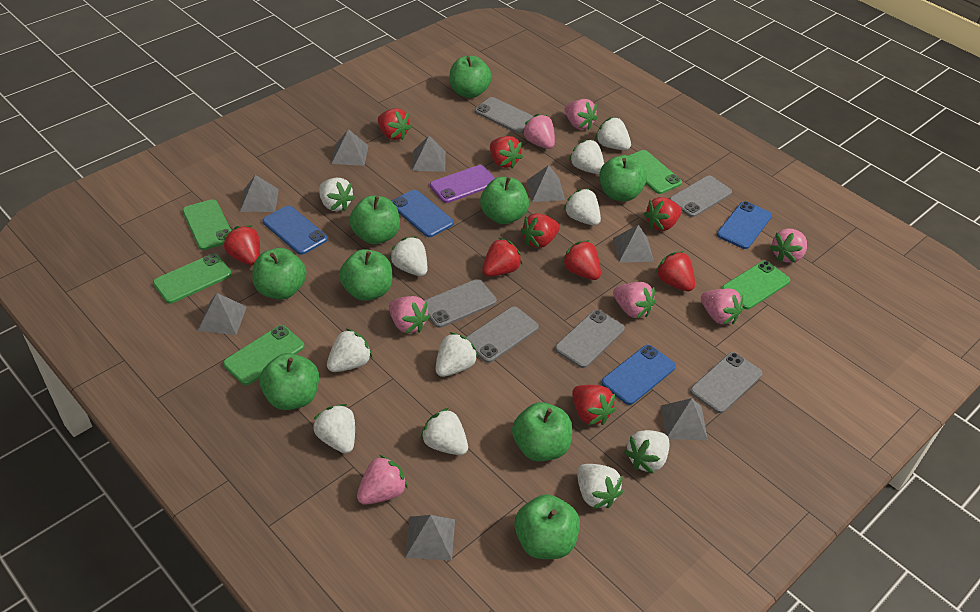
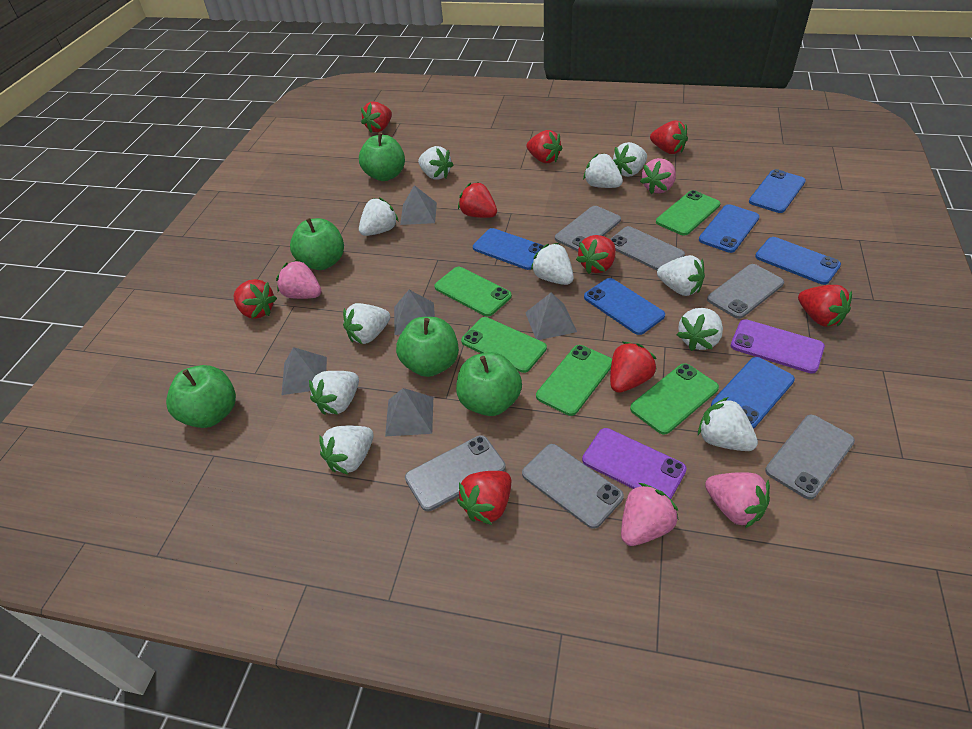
blue phone: 4 -> 6
green apple: 9 -> 5
grey pyramid: 8 -> 5
pink strawberry: 7 -> 4
purple phone: 1 -> 2

